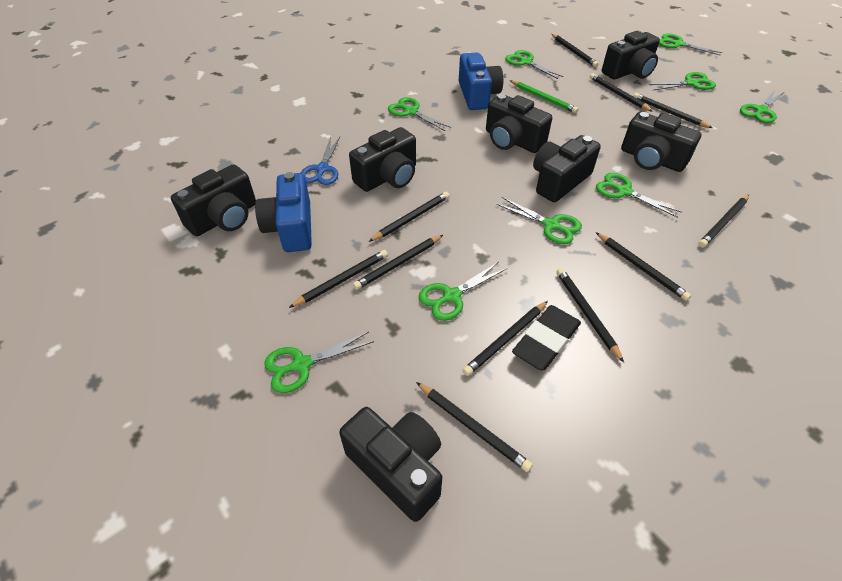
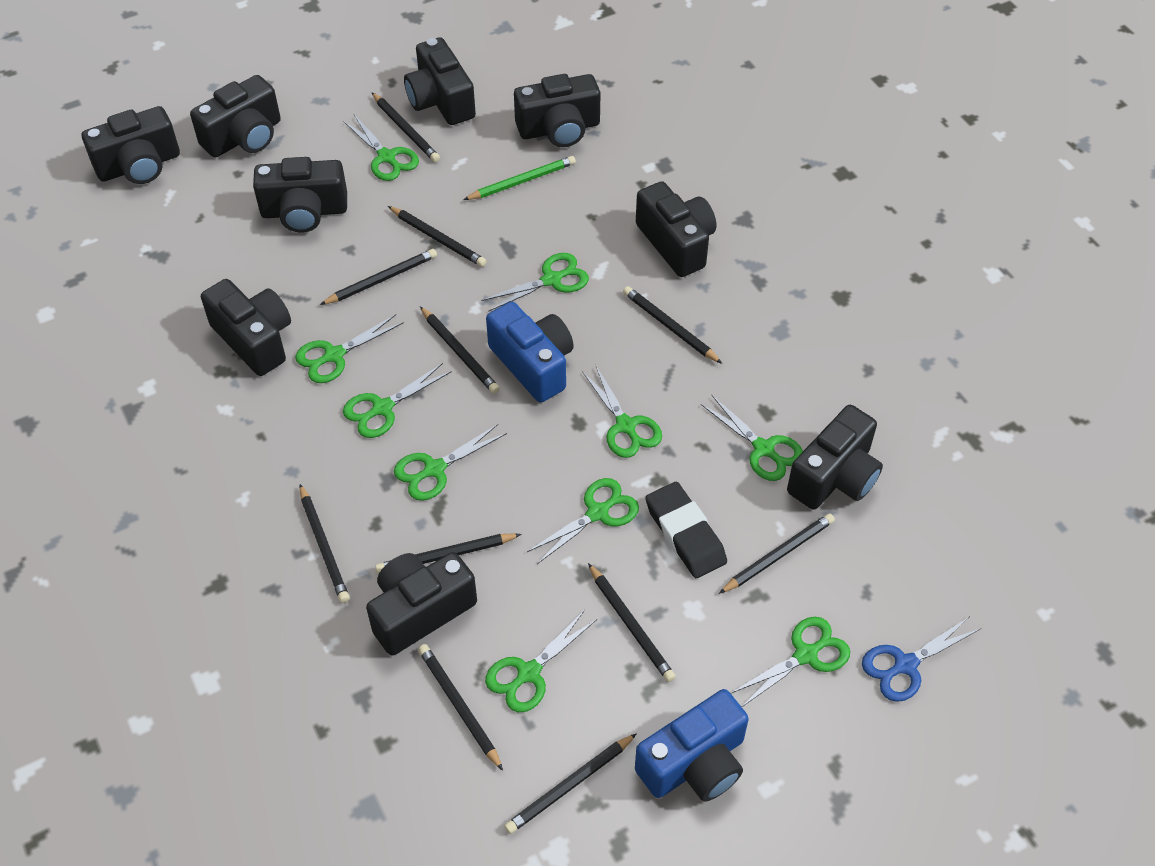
black camera: 7 -> 9
green scissors: 9 -> 10

